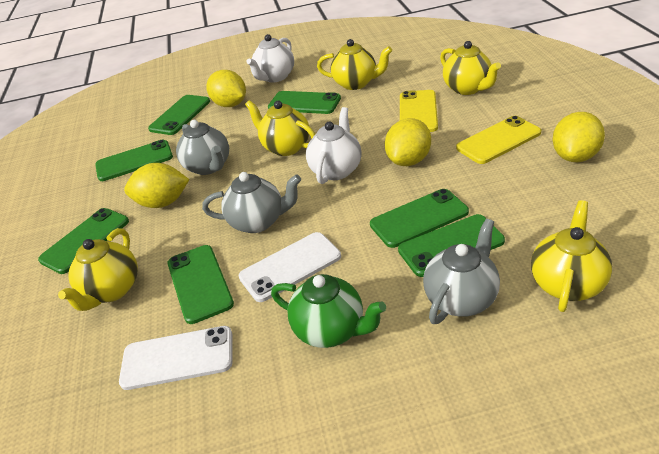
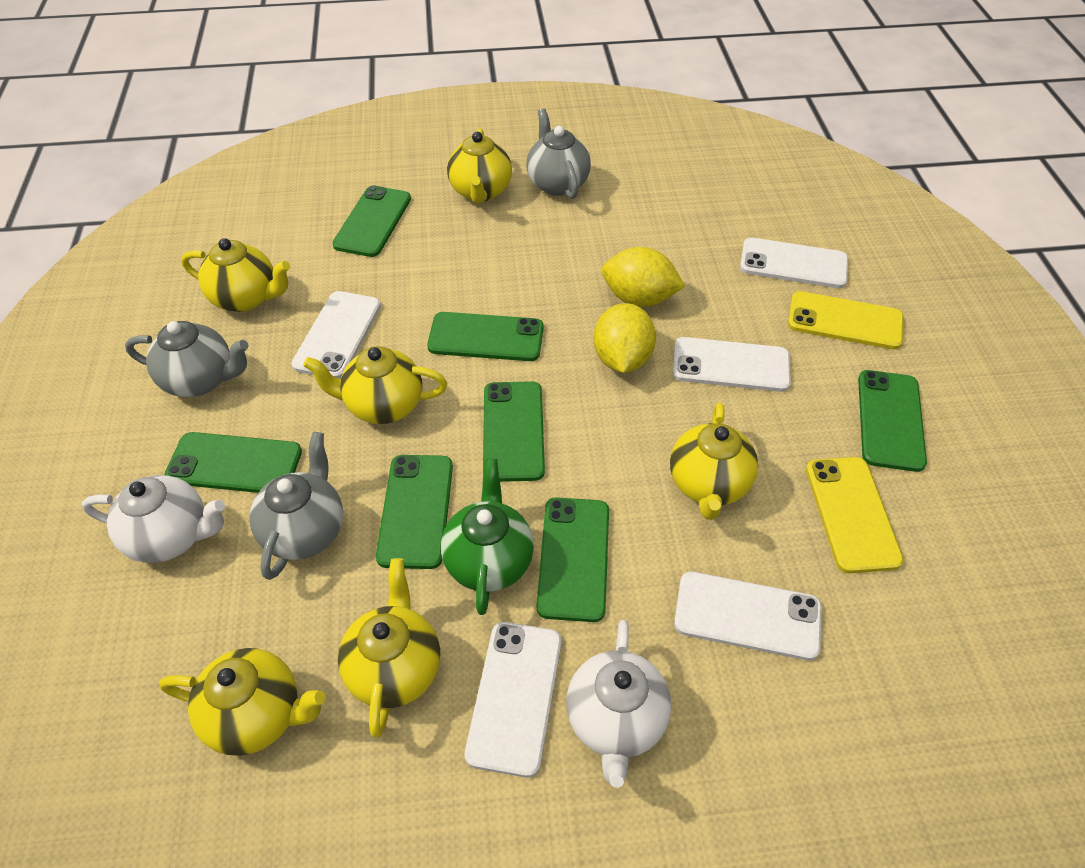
white phone: 2 -> 5
yellow lemon: 4 -> 2
yellow teapot: 5 -> 6

